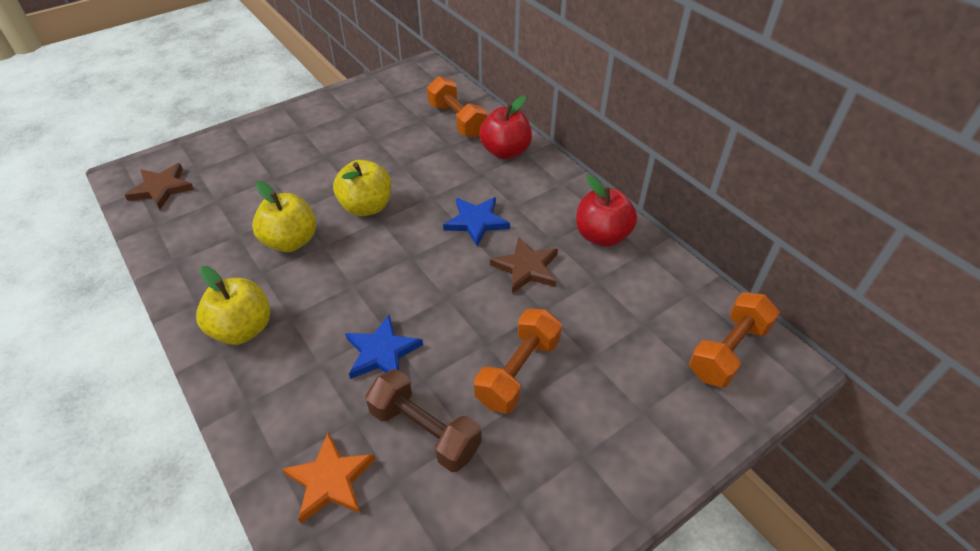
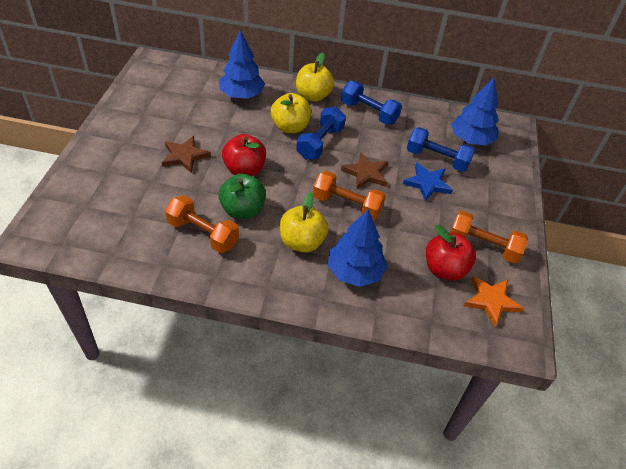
blue dumbbell: 0 -> 3
blue star: 2 -> 1
blue tree: 0 -> 3
brown dumbbell: 1 -> 0
green apple: 0 -> 1

